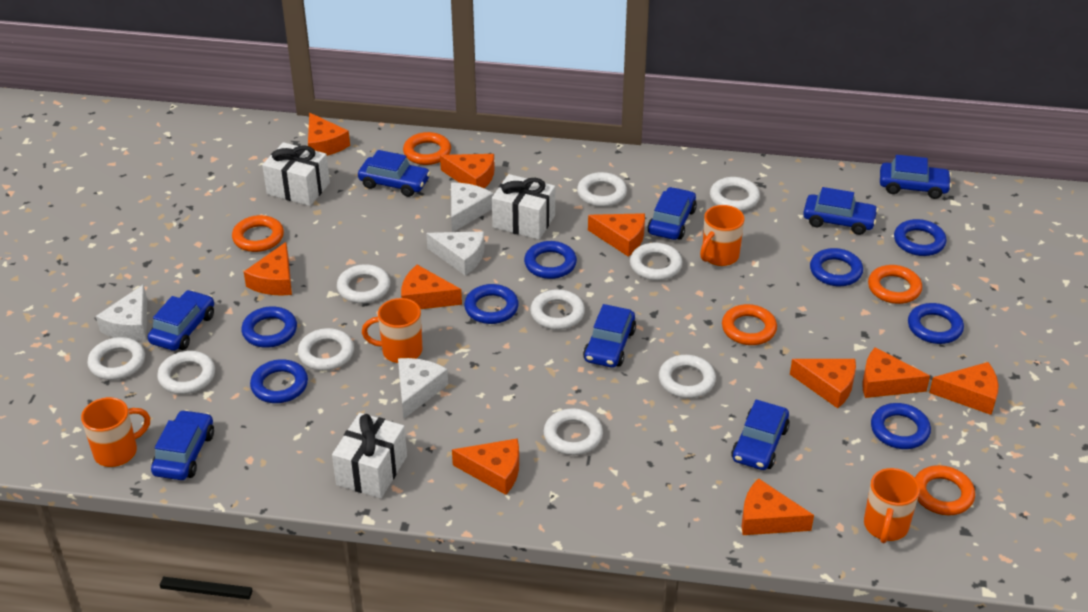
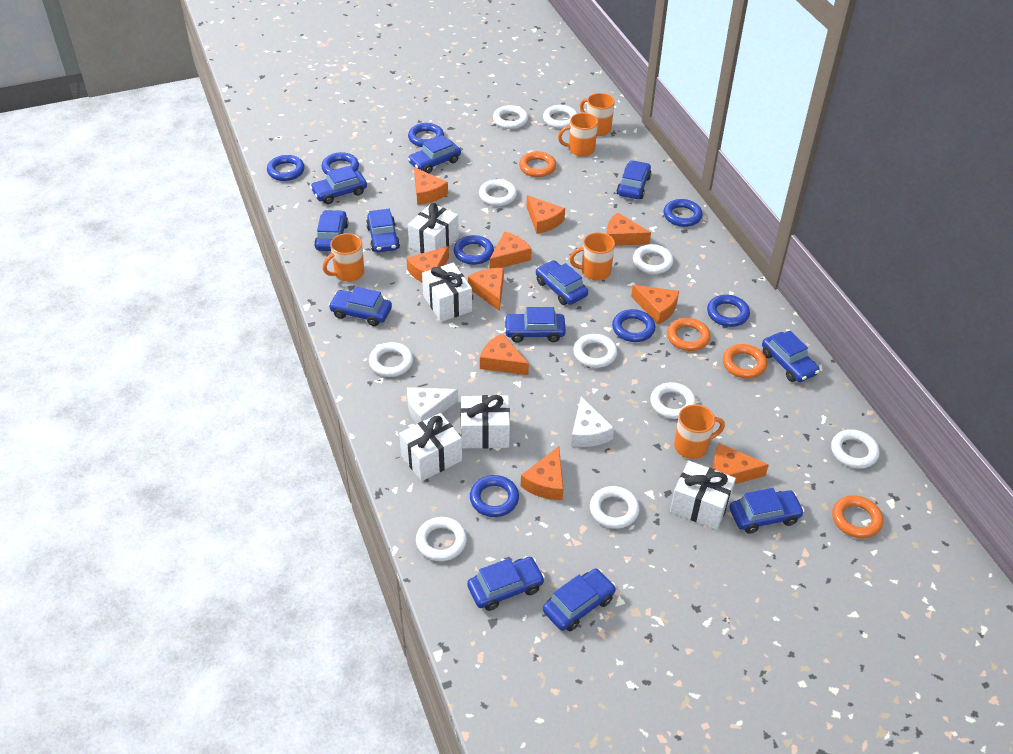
blue car: 8 -> 12
orange mug: 4 -> 5
orange ring: 5 -> 4
white cheese: 4 -> 2
white gift: 3 -> 5

